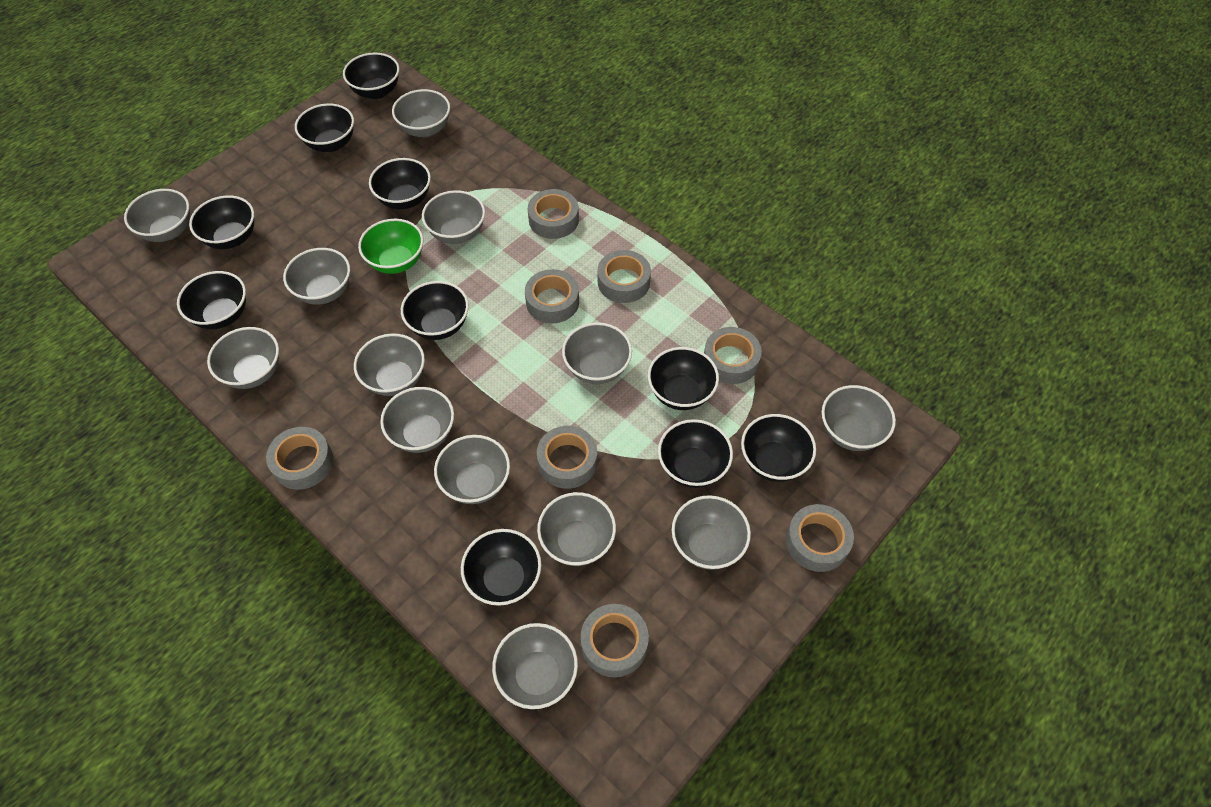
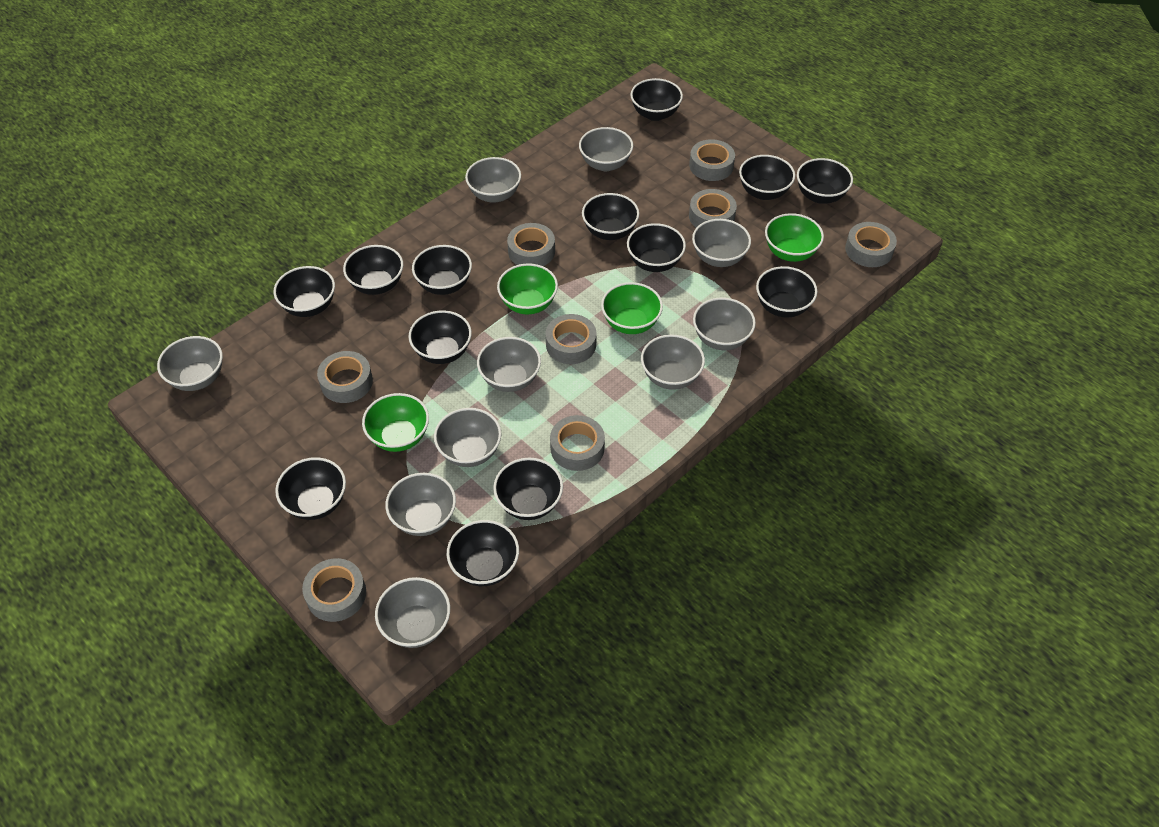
black bowl: 10 -> 13
green bowl: 1 -> 4
grey bowl: 13 -> 10

